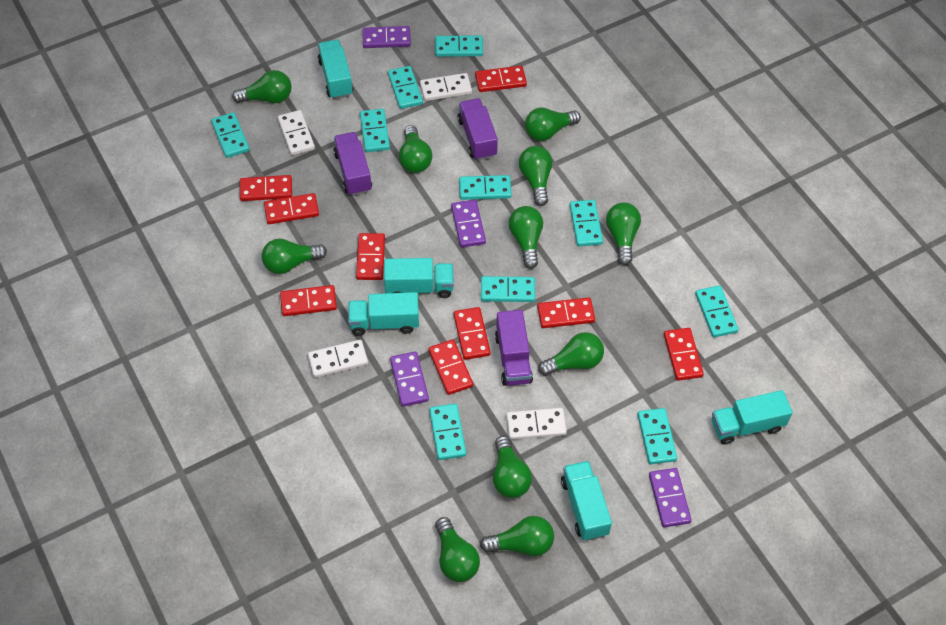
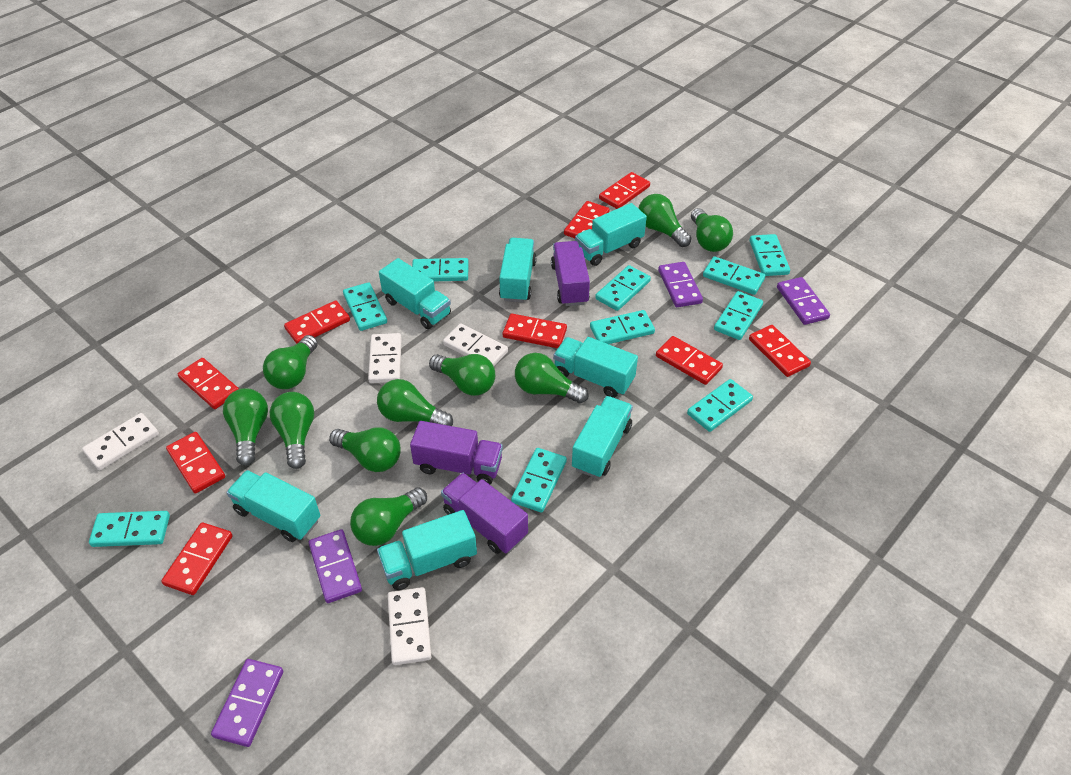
green light bulb: 11 -> 10
turquoise truck: 5 -> 7

